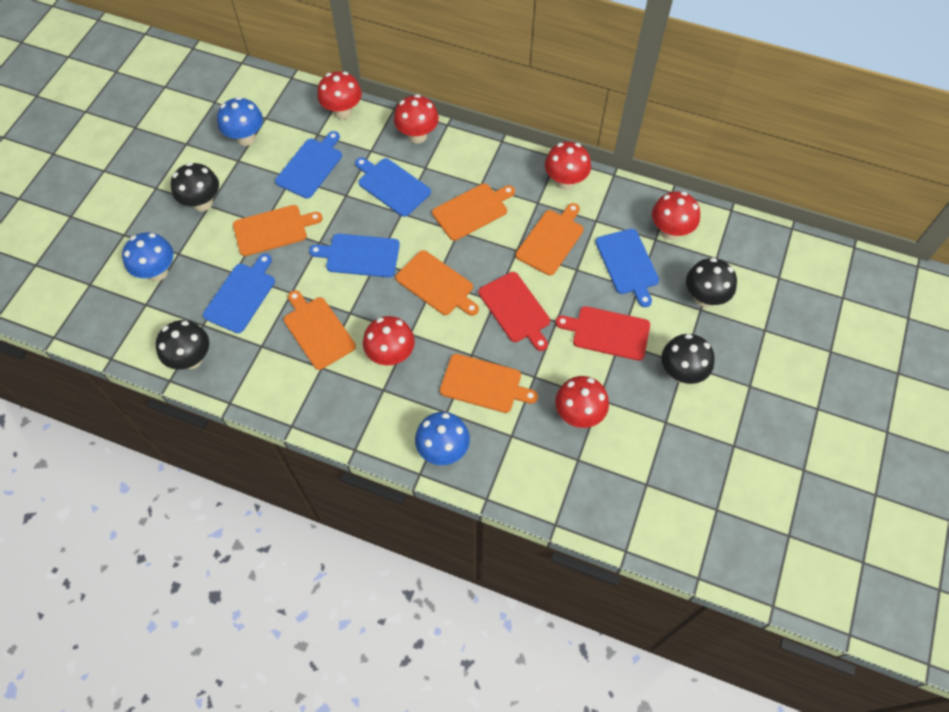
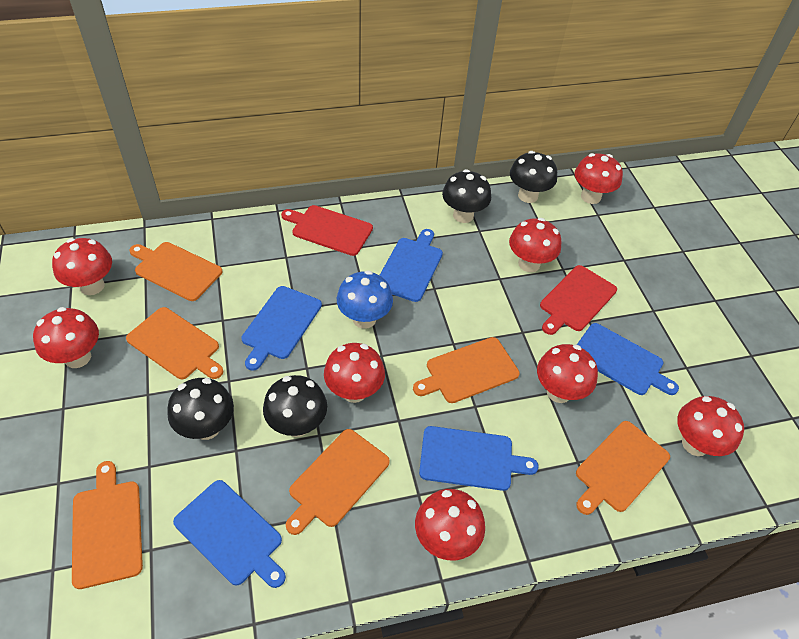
blue mushroom: 3 -> 1
red mushroom: 6 -> 8

